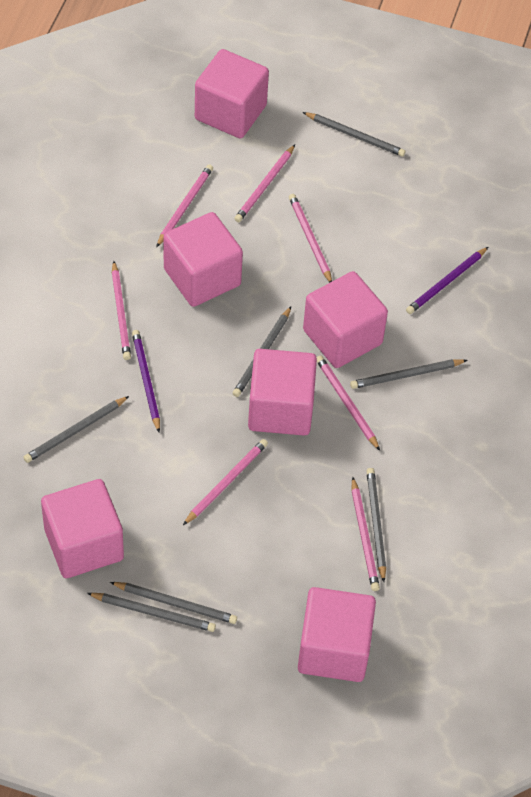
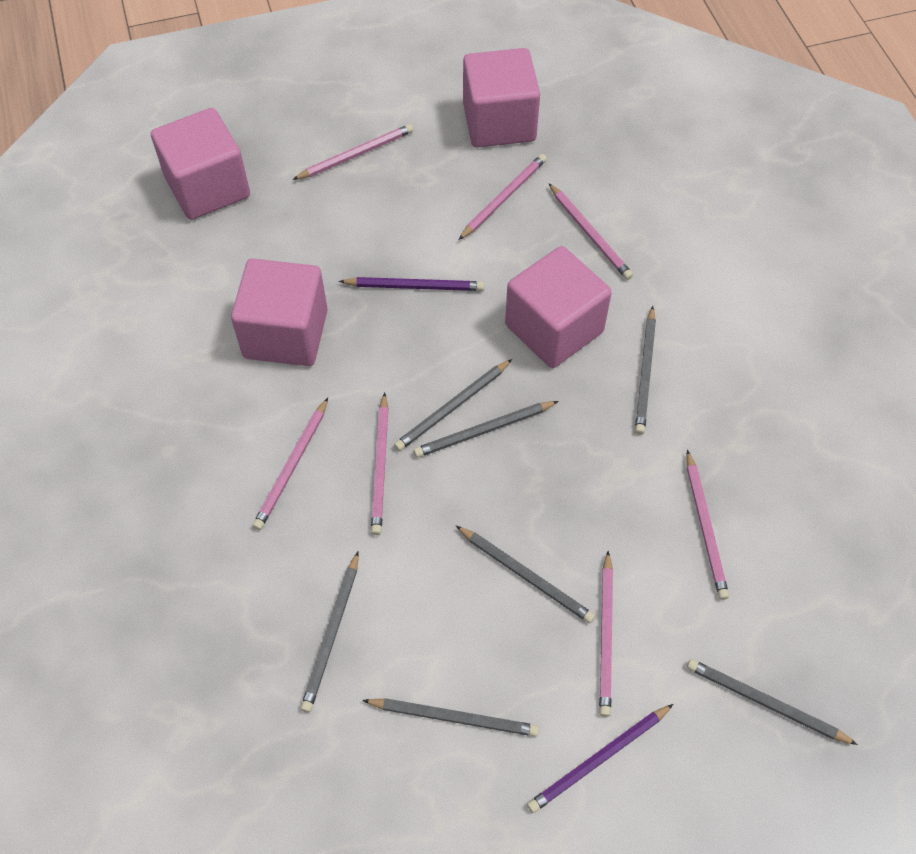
pink cube: 6 -> 4

